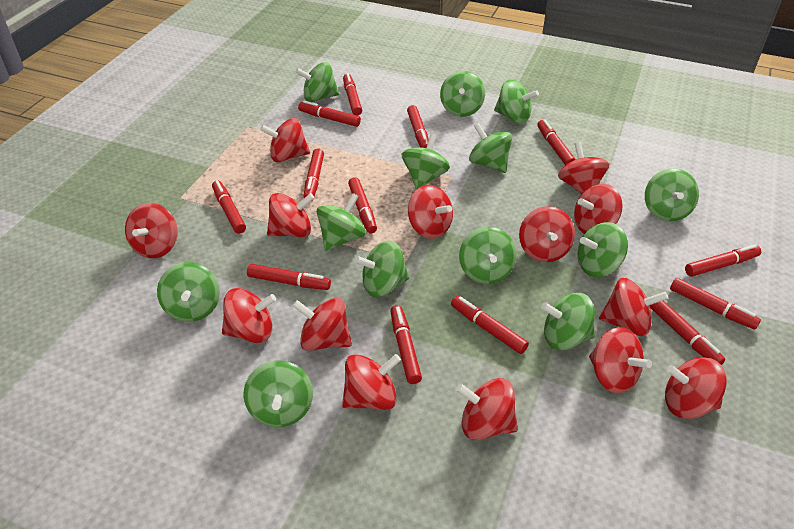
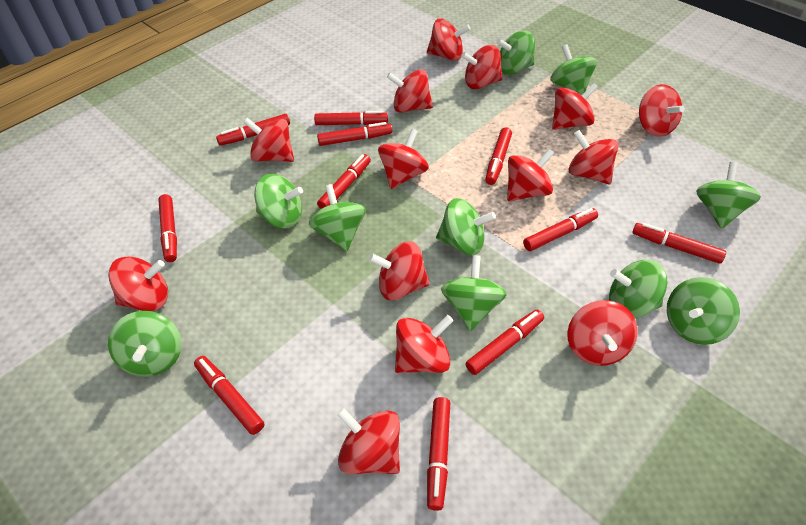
green spinning top: 13 -> 10
red marker: 13 -> 11

